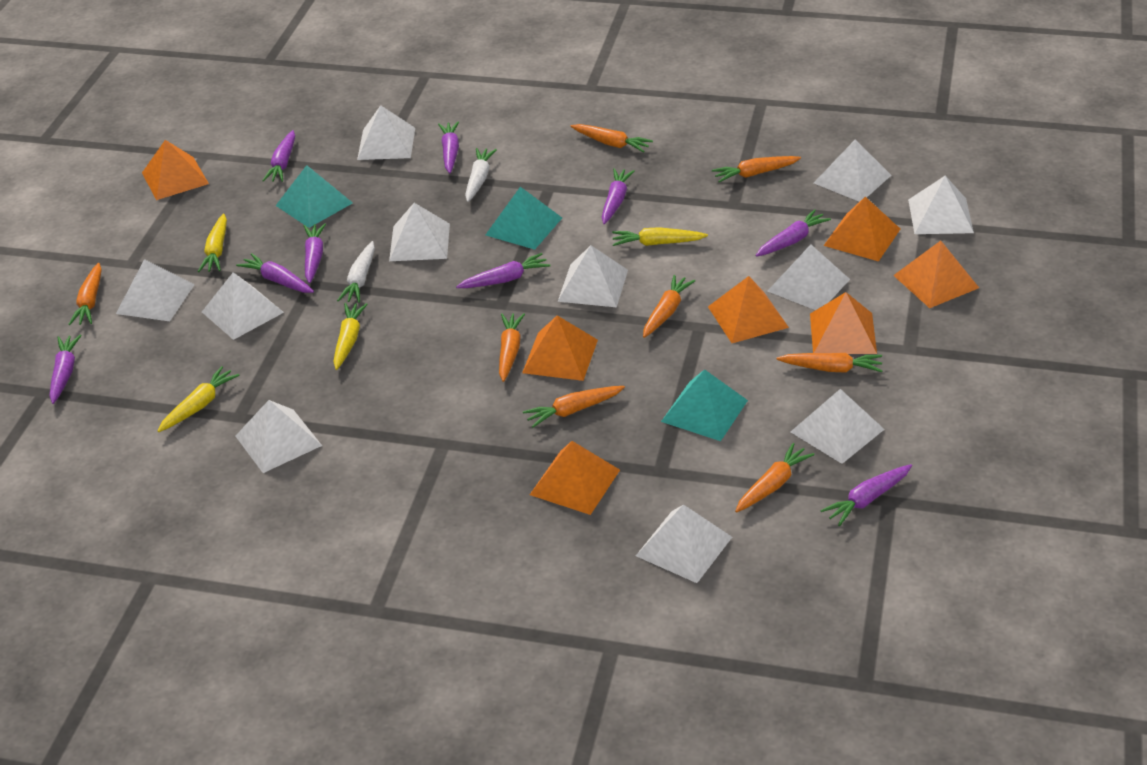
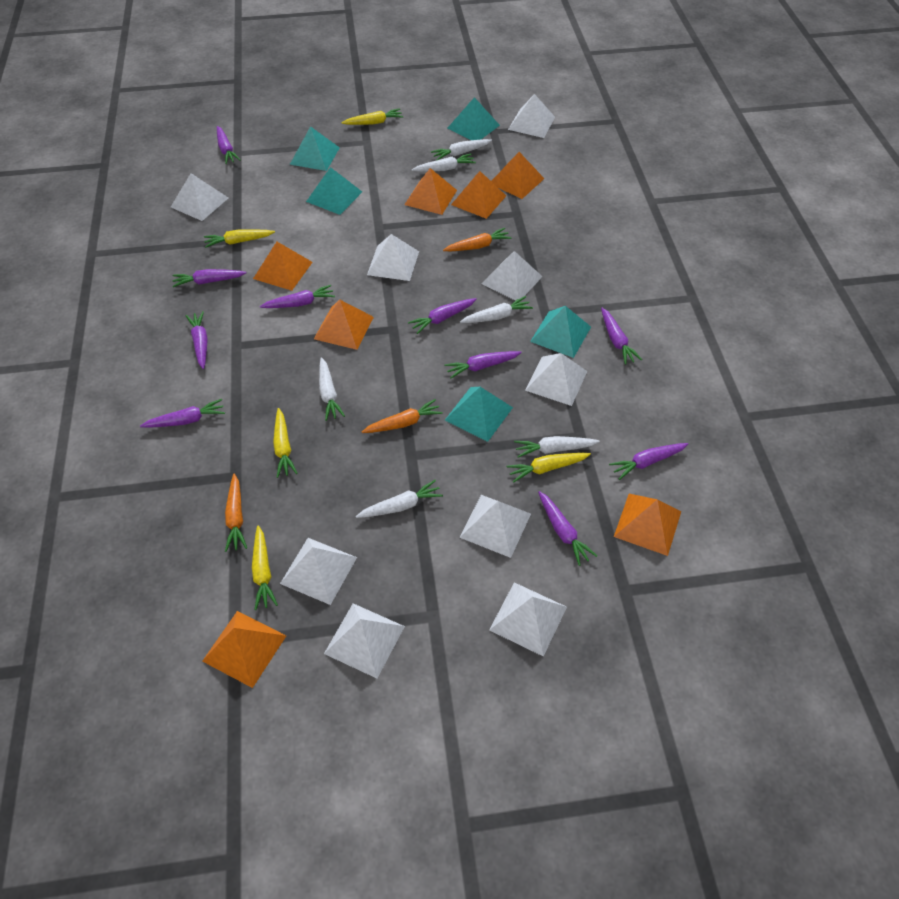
orange carrot: 8 -> 3
purple carrot: 9 -> 10
turquoise pyramid: 3 -> 5
white carrot: 2 -> 6
white pyramid: 11 -> 9
yellow carrot: 4 -> 5

